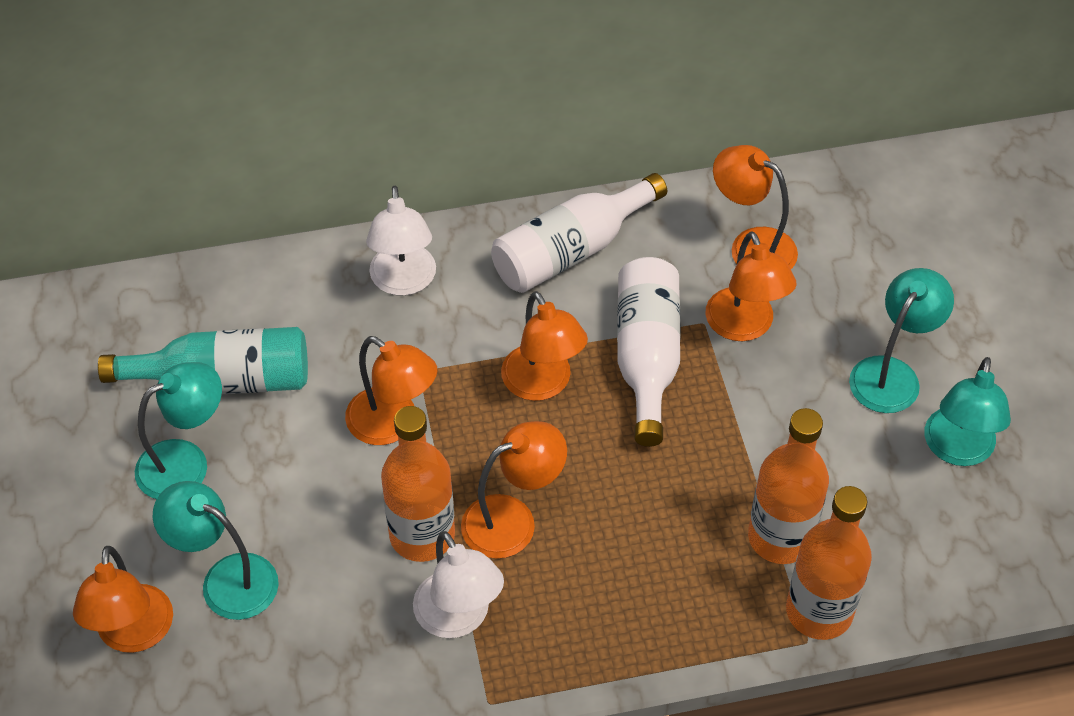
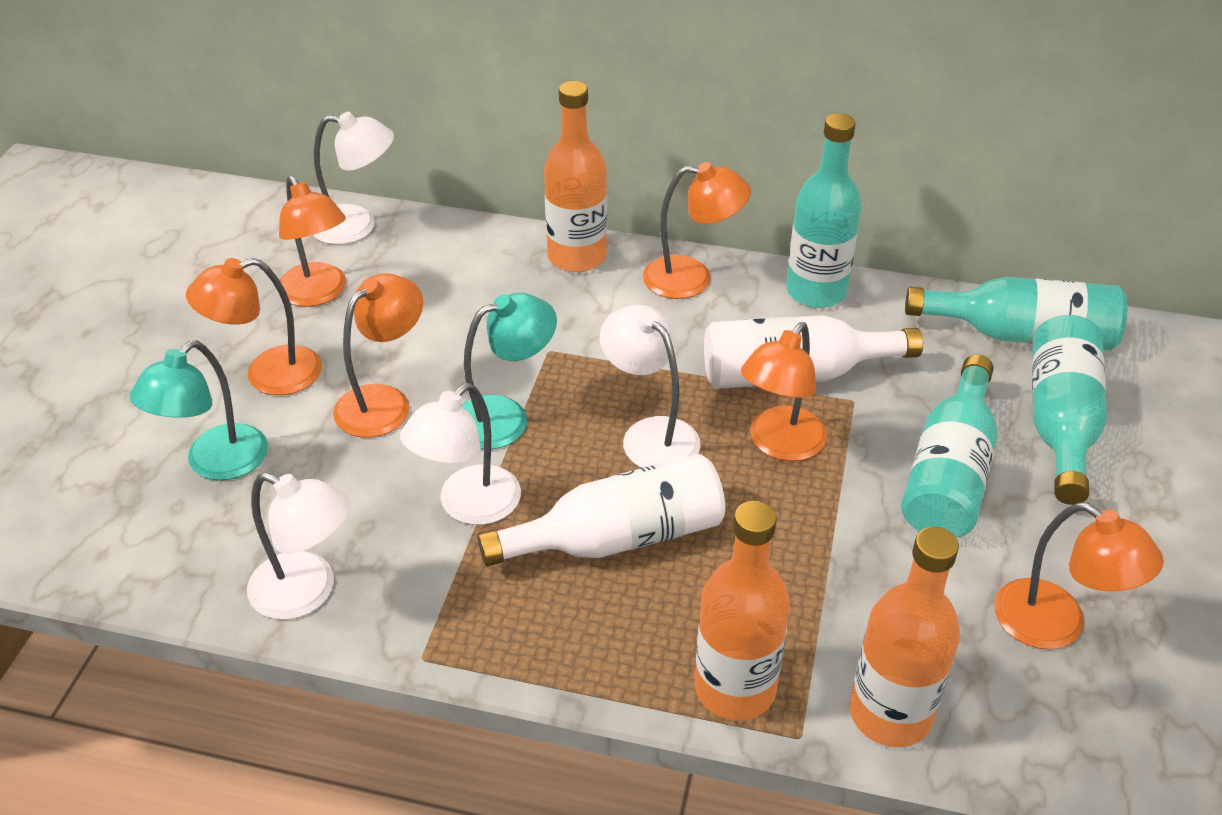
turquoise bottle: 1 -> 4
turquoise lamp: 4 -> 2
white lamp: 2 -> 4

